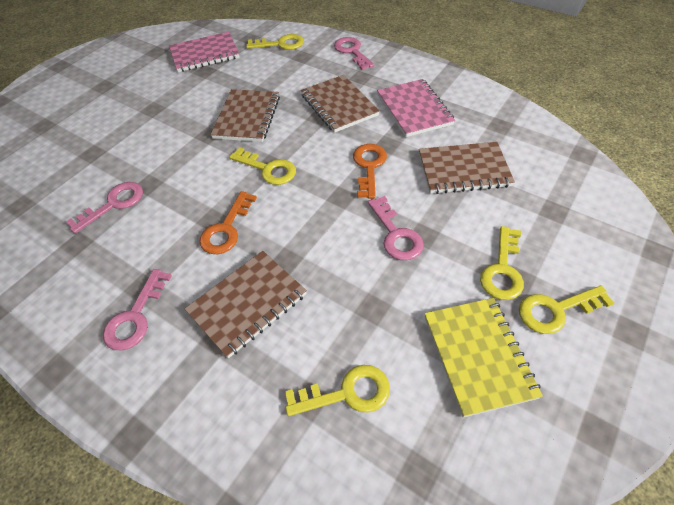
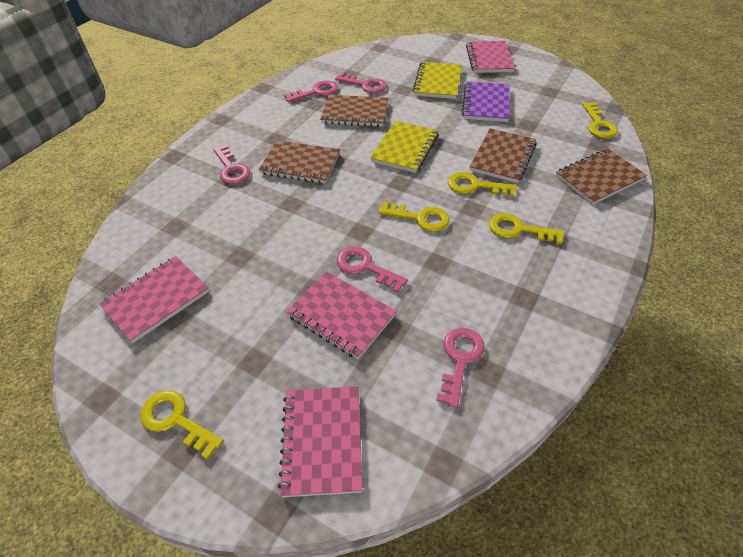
orange key: 2 -> 0
pink key: 4 -> 5
pink notebook: 2 -> 4
purple notebook: 0 -> 1
yellow notebook: 1 -> 2

